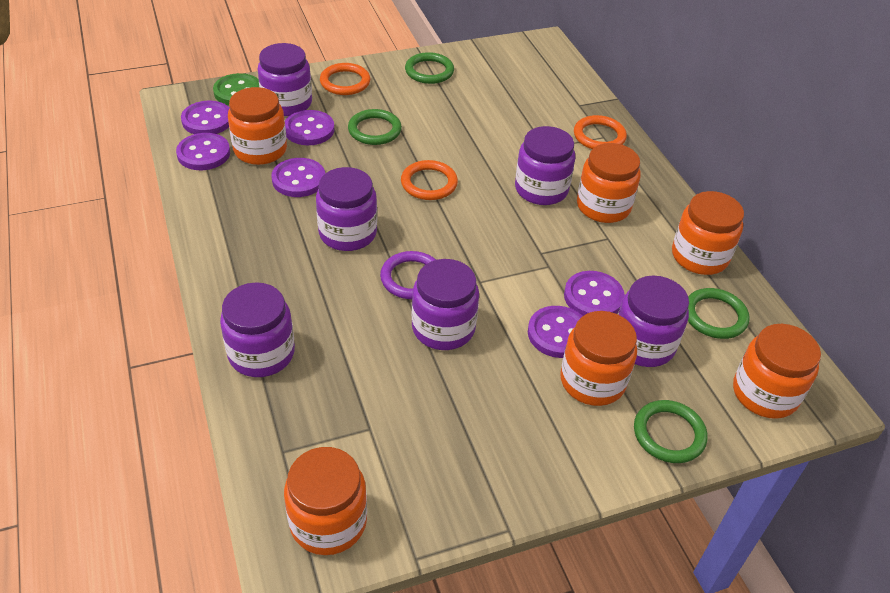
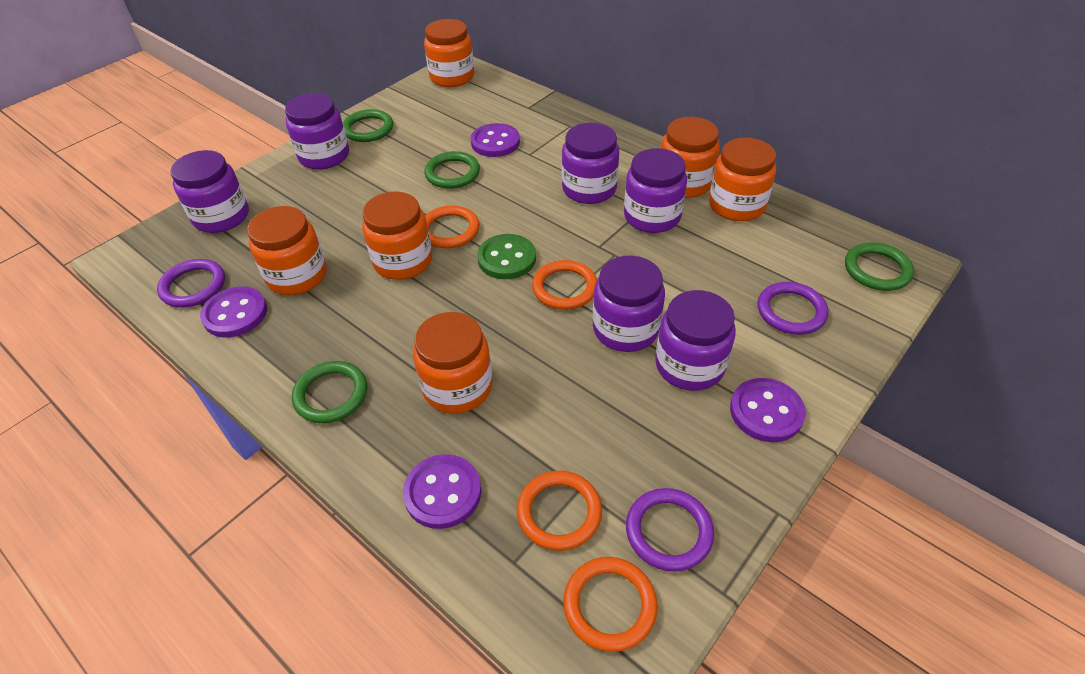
orange ring: 3 -> 4
purple button: 6 -> 4
purple ring: 1 -> 3

